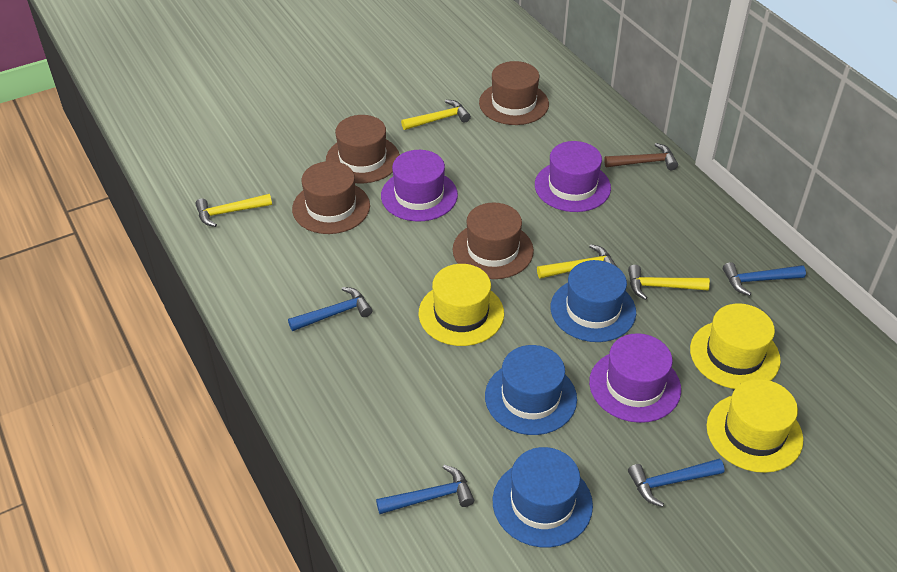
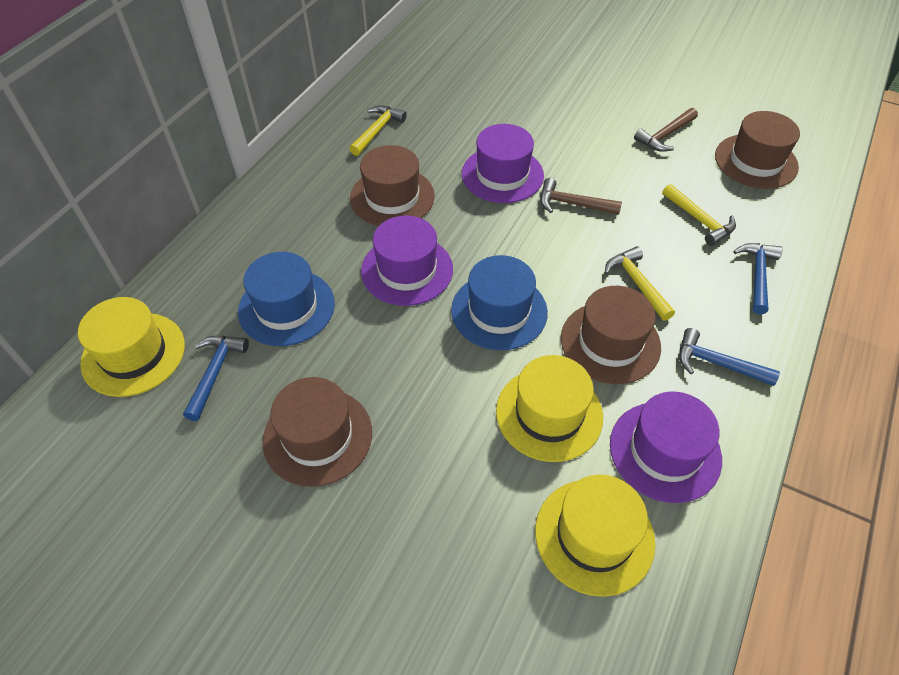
blue hammer: 4 -> 3
blue hat: 3 -> 2
brown hammer: 1 -> 2
yellow hammer: 4 -> 3

